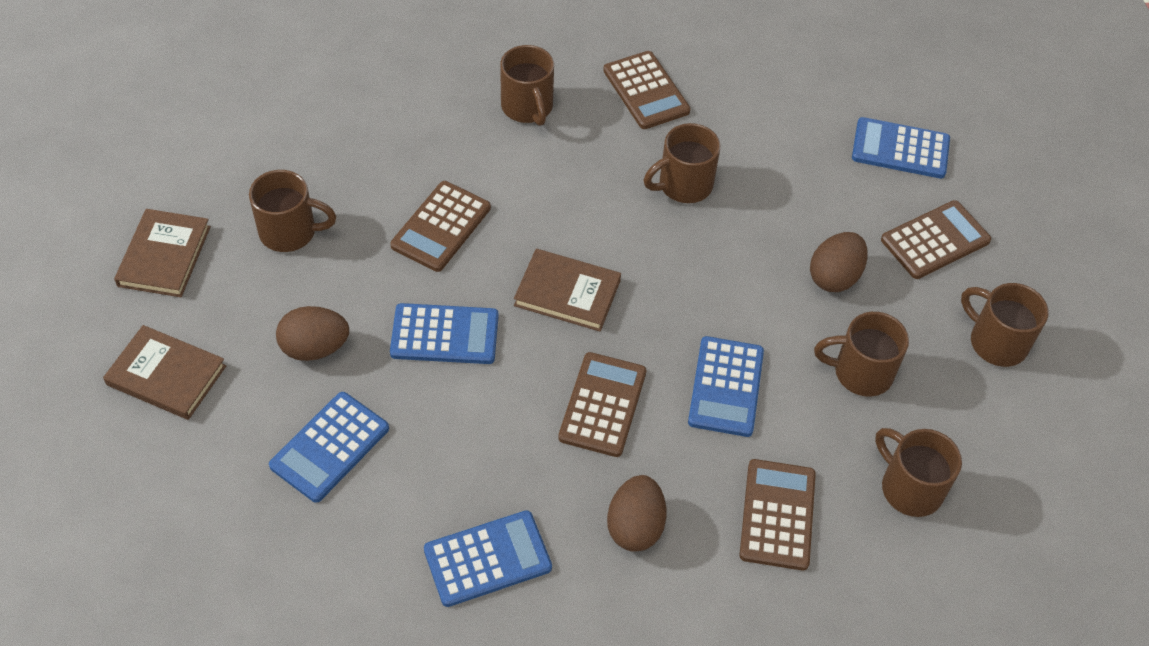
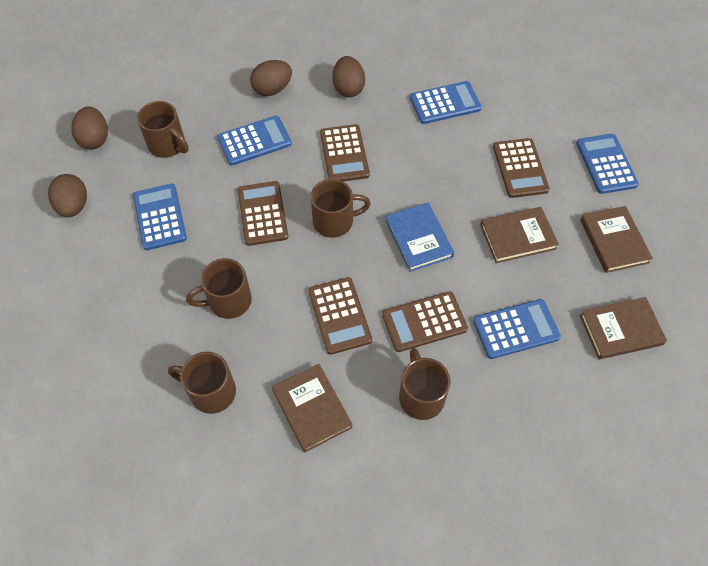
blue book: 0 -> 1
brown book: 3 -> 4
brown egg: 3 -> 4
brown mug: 6 -> 5

